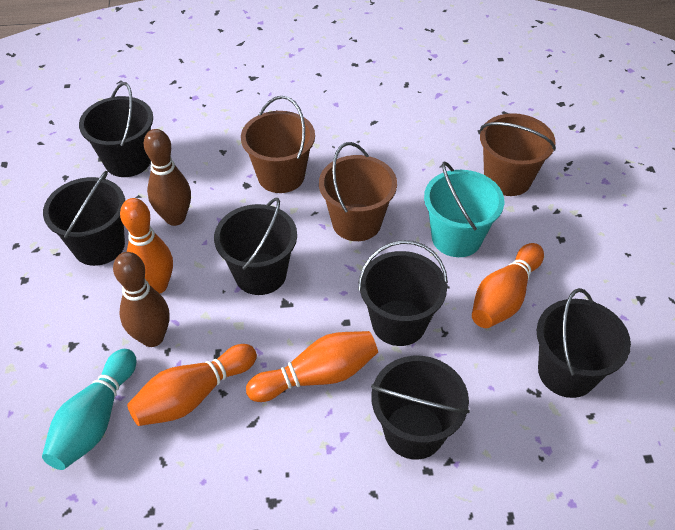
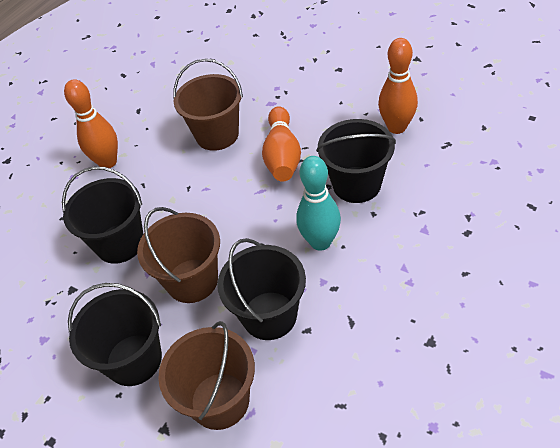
black bucket: 6 -> 4
brown bowling pin: 2 -> 0
orange bowling pin: 4 -> 3
turquoise bucket: 1 -> 0

